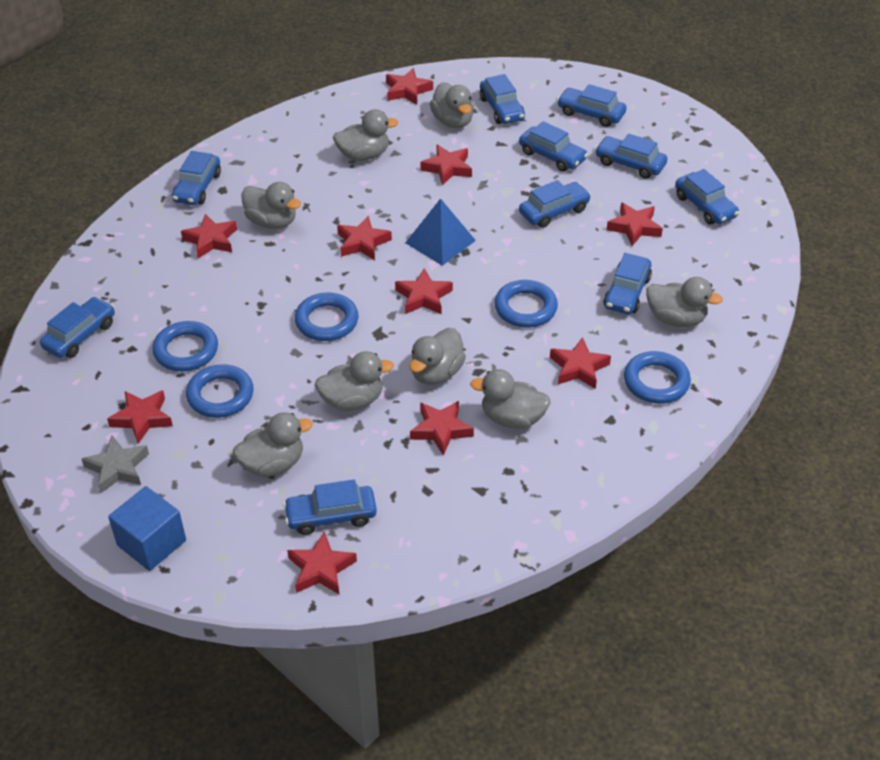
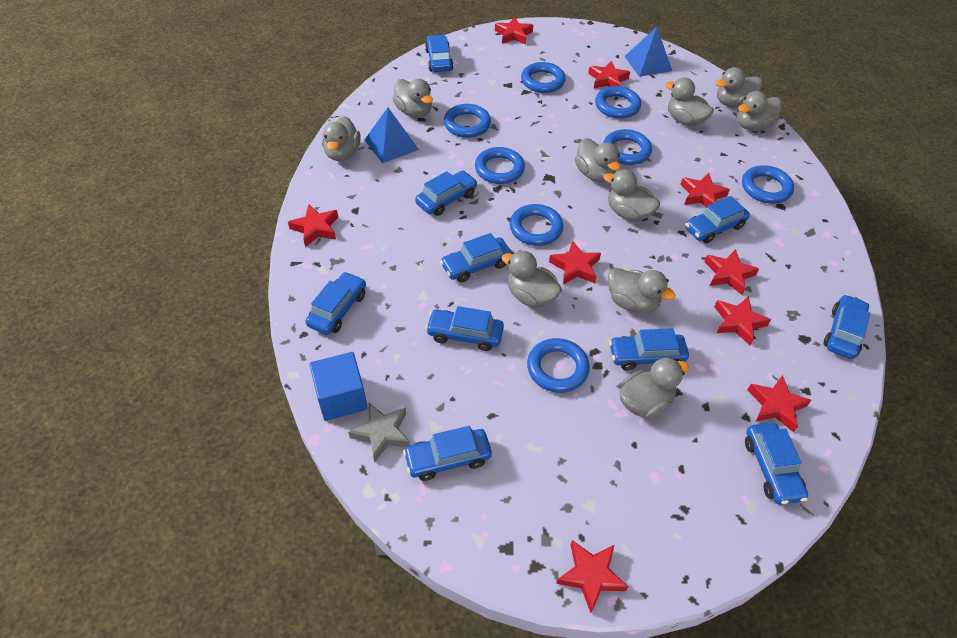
blue pyramid: 1 -> 2
blue ring: 5 -> 8
grey duck: 8 -> 10
red star: 10 -> 9

